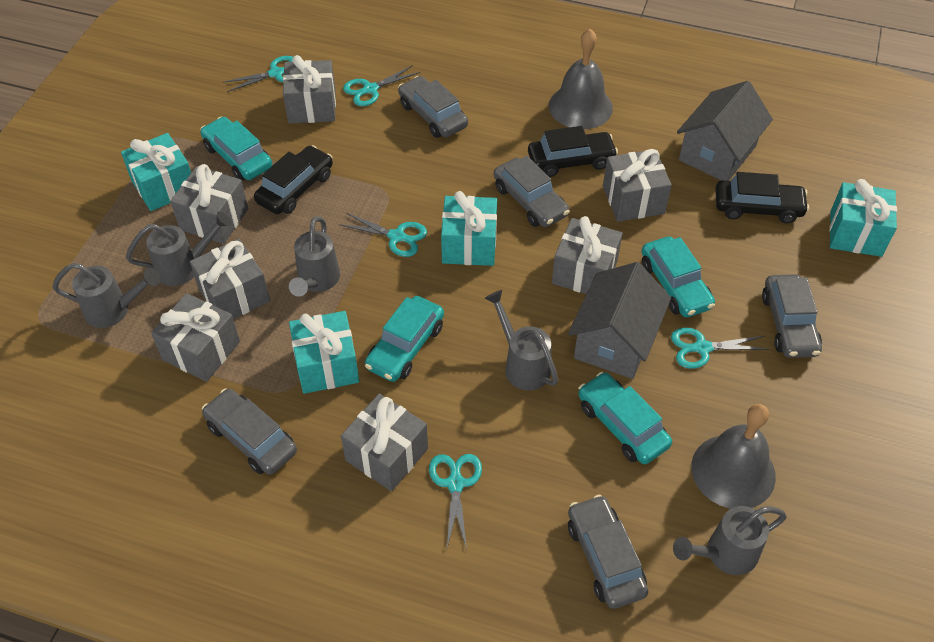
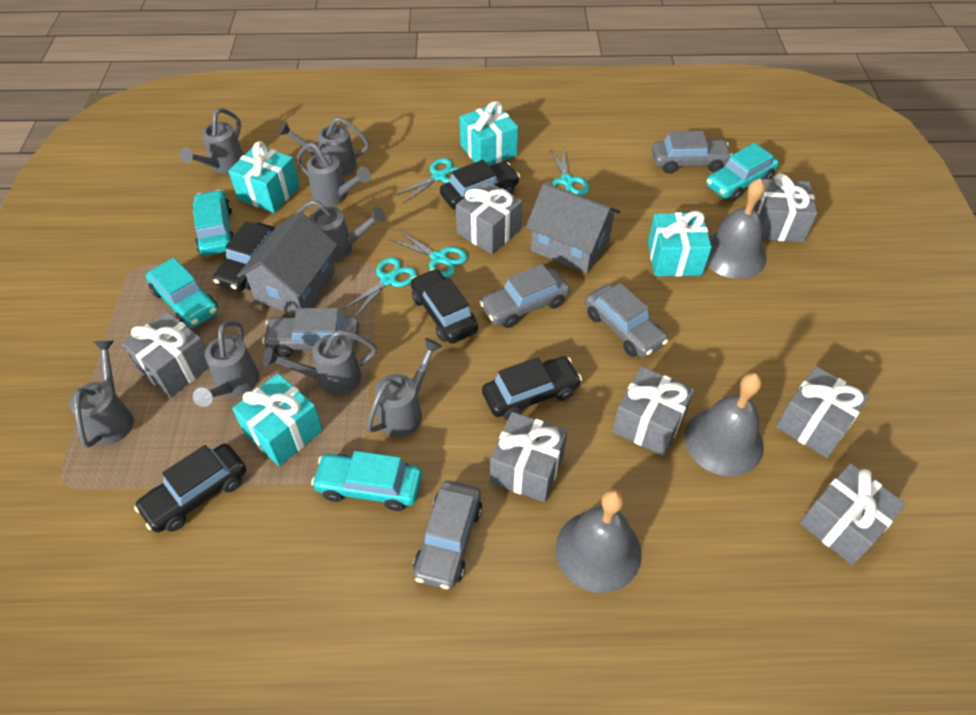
black car: 3 -> 5
grey bell: 2 -> 3
grey watering can: 5 -> 8
turquoise scissors: 5 -> 4

